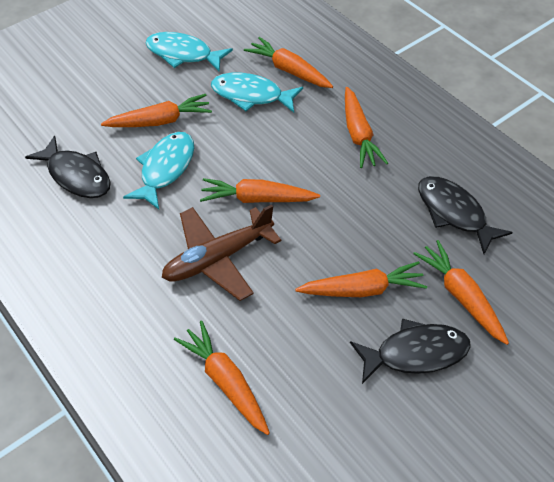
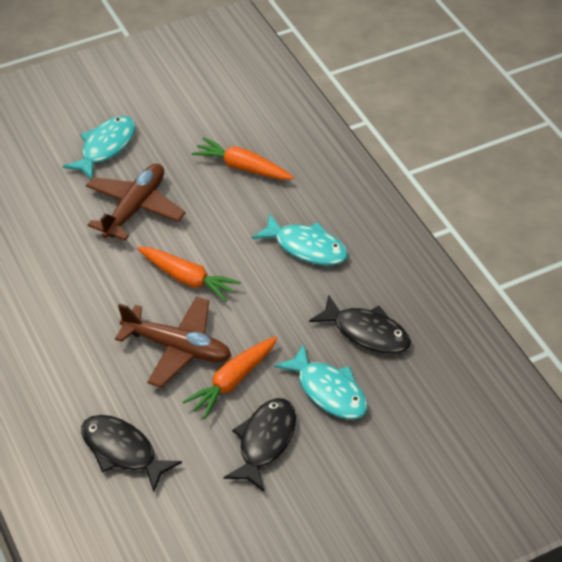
brown plane: 1 -> 2
orange carrot: 7 -> 3

